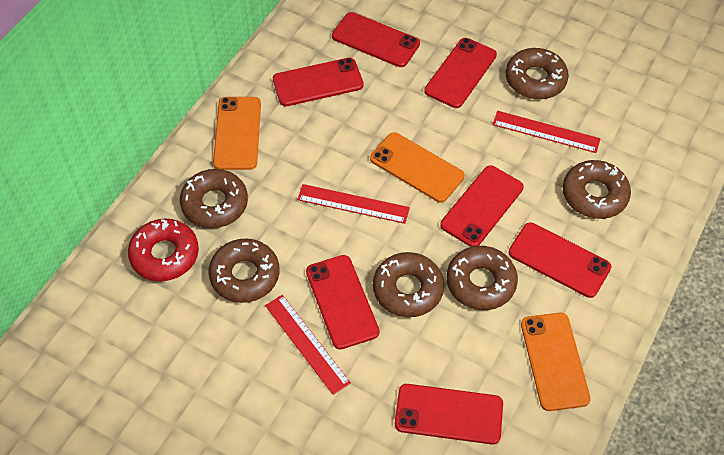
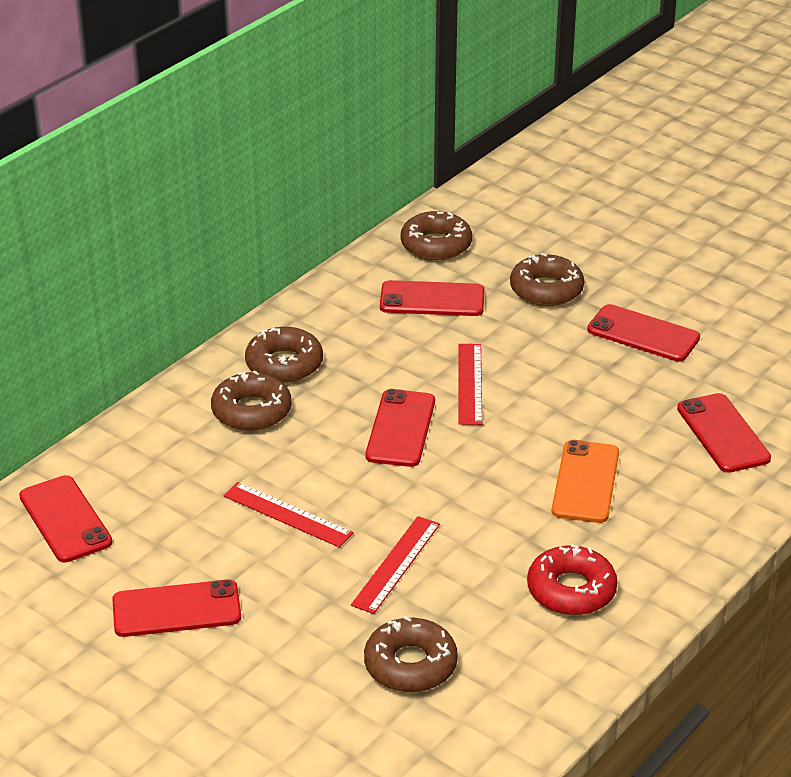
brown donut: 6 -> 5
orange phone: 3 -> 1
red phone: 7 -> 6

